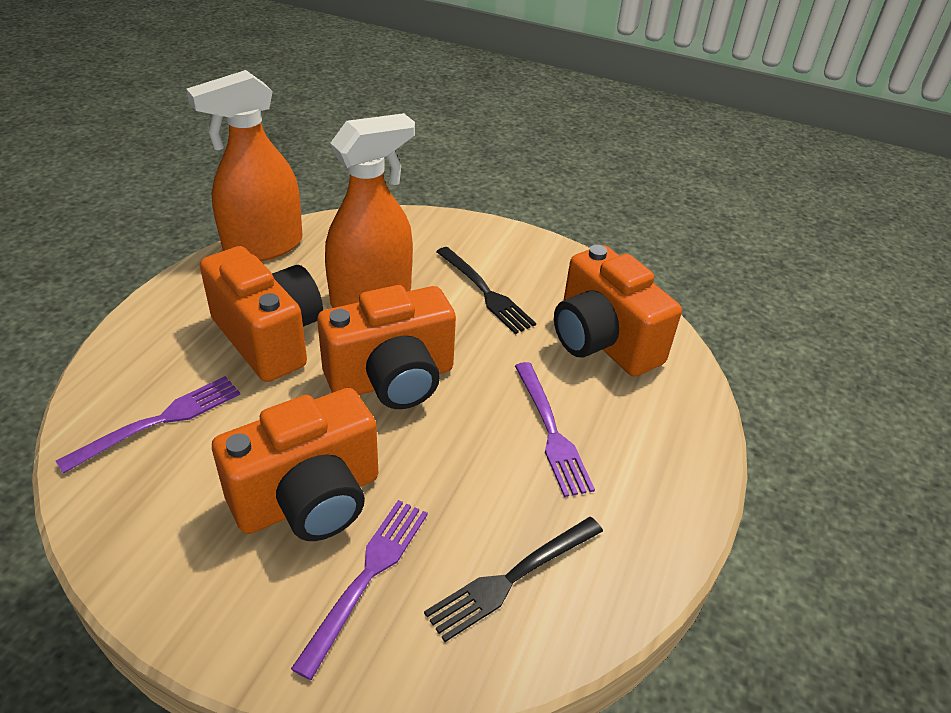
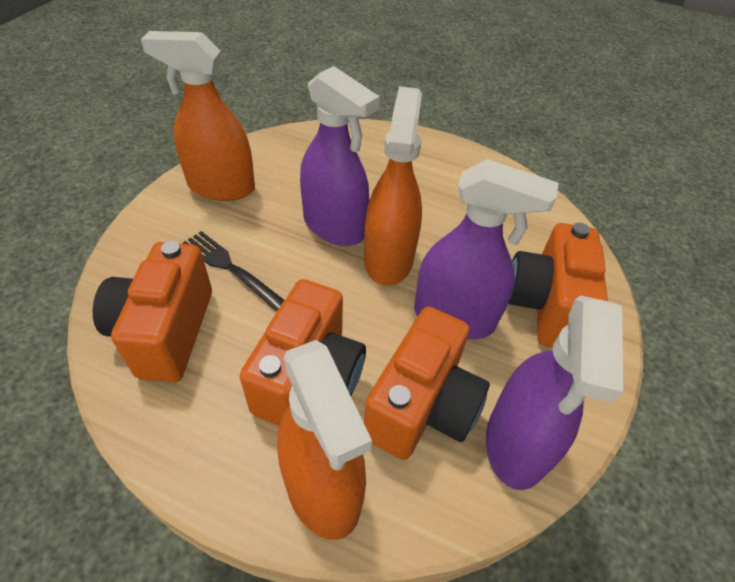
black fork: 2 -> 1
orange spray bottle: 2 -> 3
purple fork: 3 -> 0
purple spray bottle: 0 -> 3

